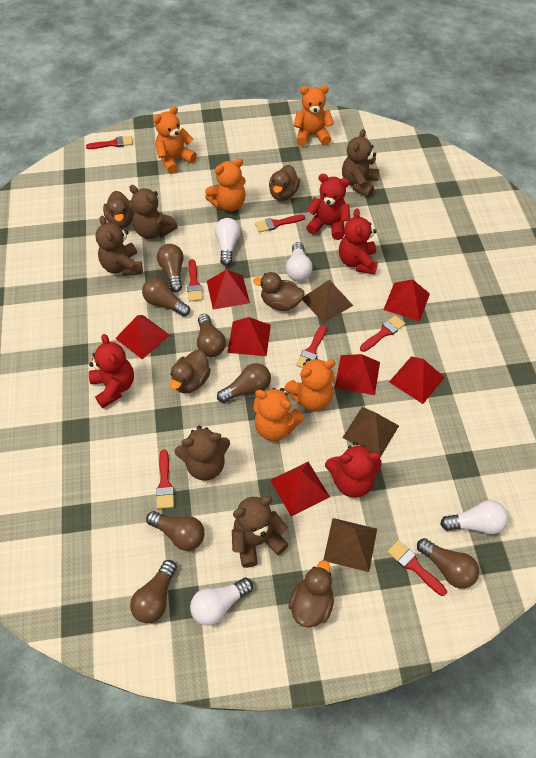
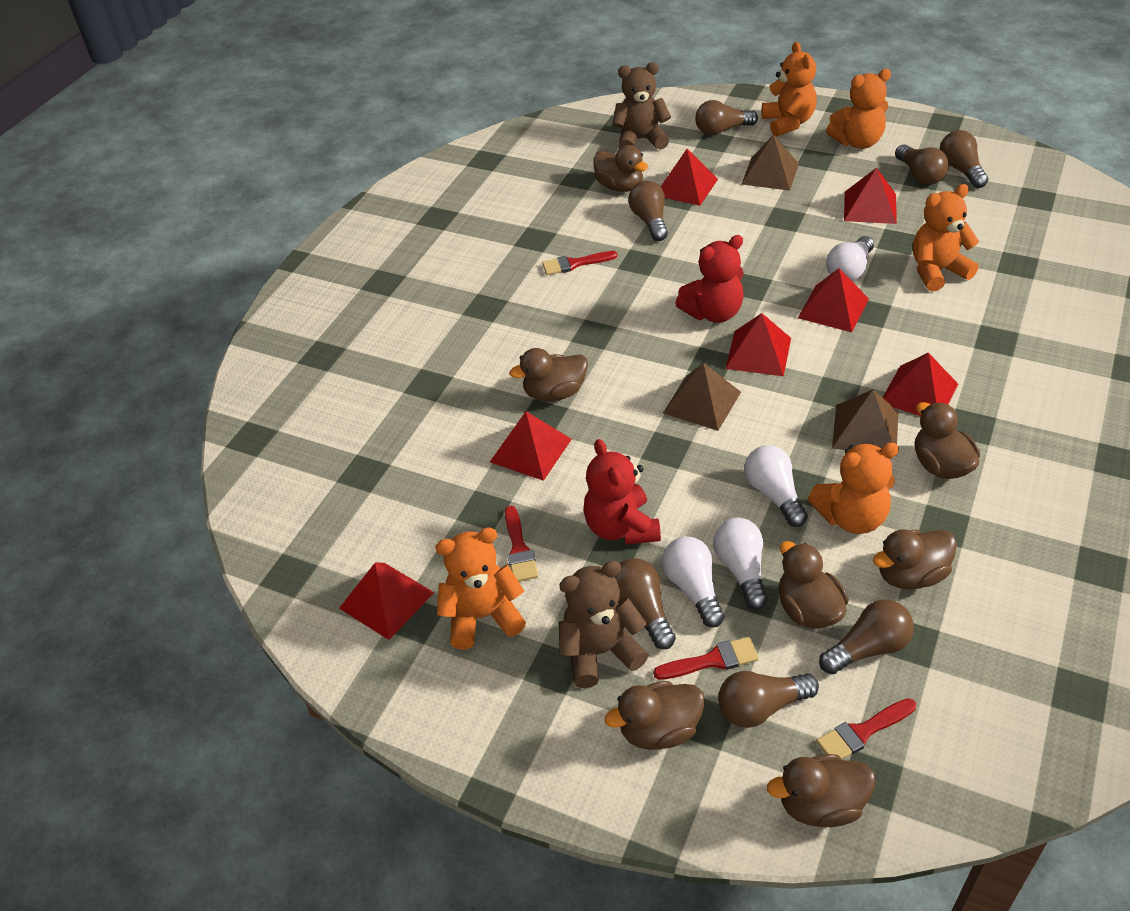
brown duck: 5 -> 7
brown teddy bear: 5 -> 2
red brush: 7 -> 4
red teddy bear: 4 -> 2

